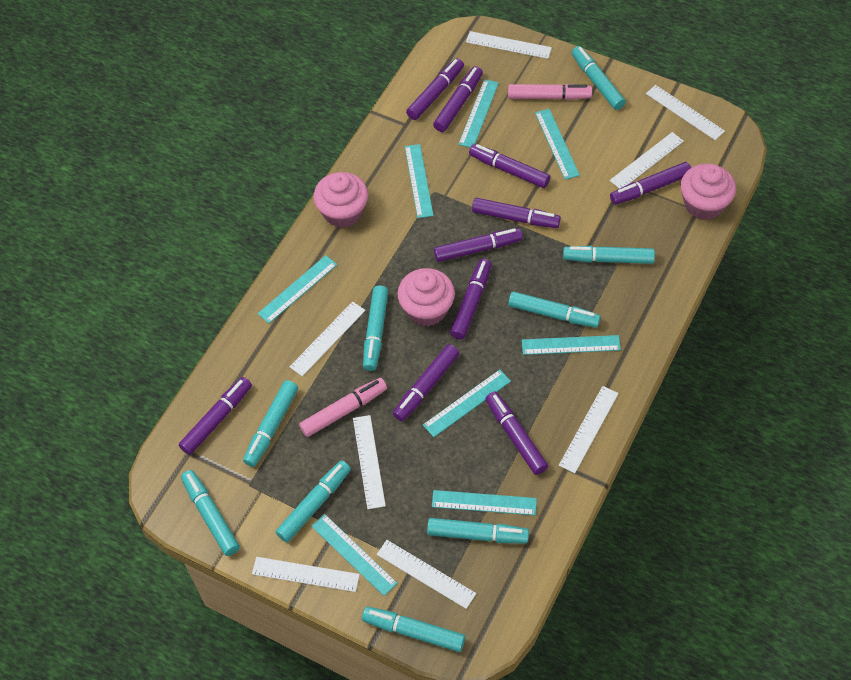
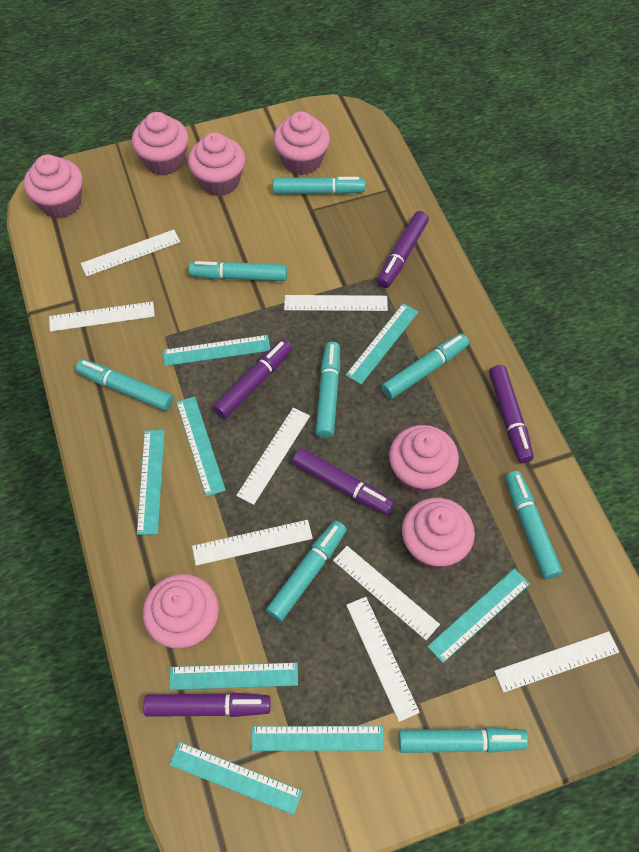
pink cupcake: 3 -> 7
pink marker: 2 -> 0
purple marker: 10 -> 5
turquoise marker: 9 -> 8

